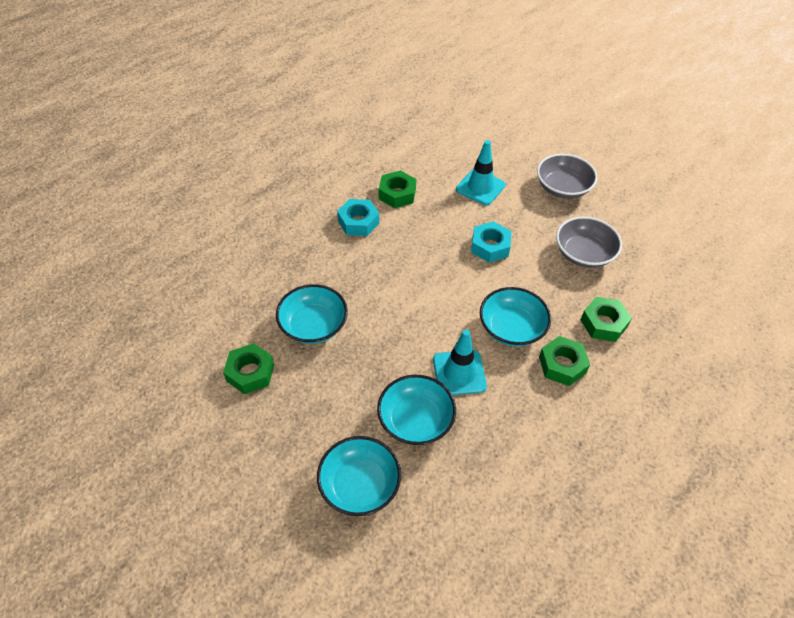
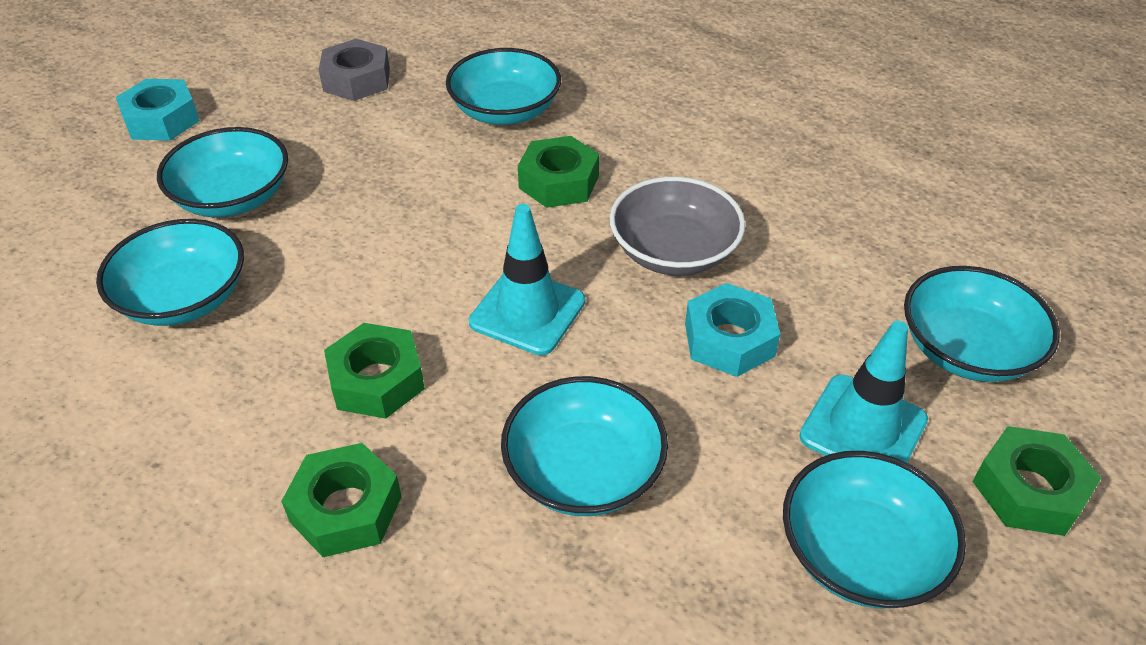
grey bowl: 2 -> 1
grey nut: 0 -> 1
turquoise bowl: 4 -> 6

